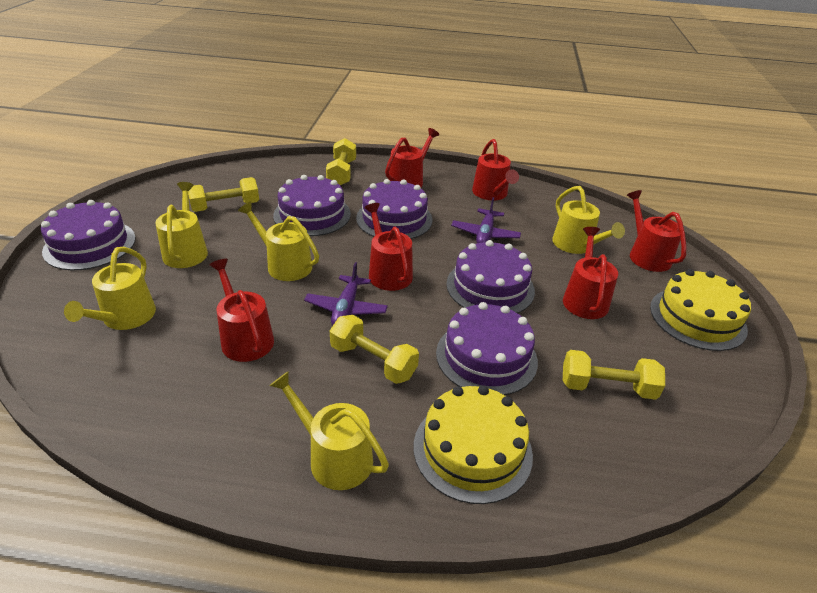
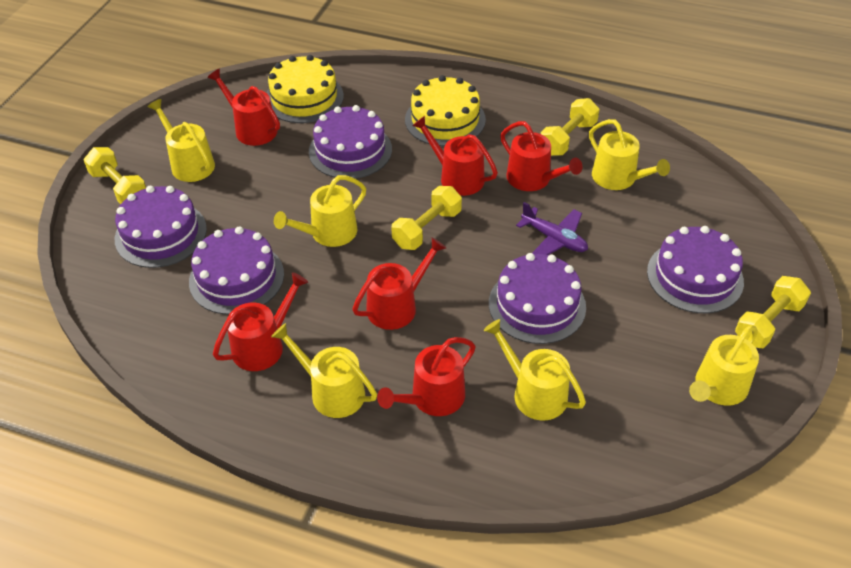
purple plane: 2 -> 1
yellow watering can: 5 -> 6

